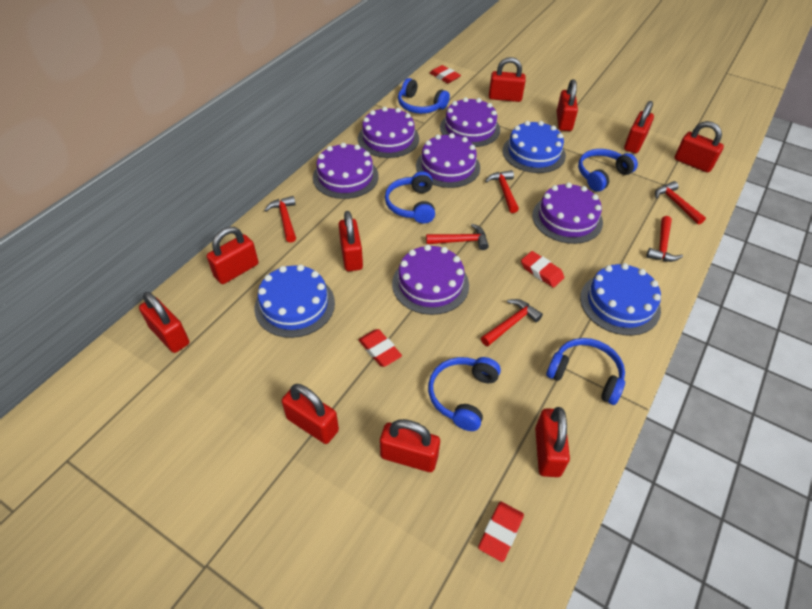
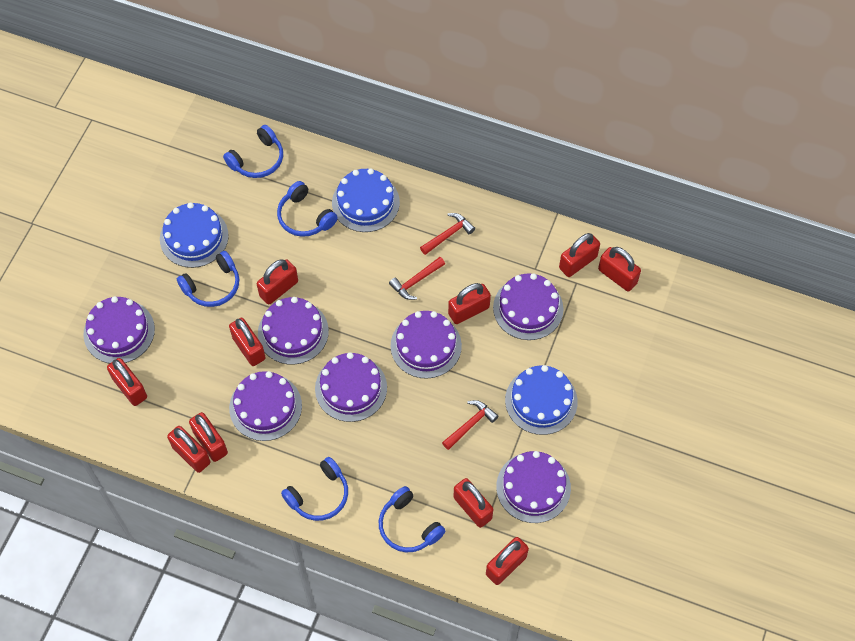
purple cake: 6 -> 7
red eraser: 4 -> 0
red hammer: 6 -> 3

